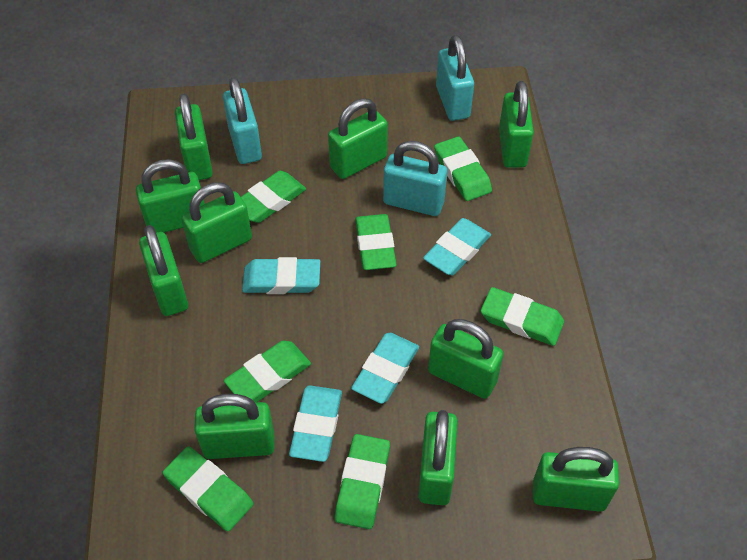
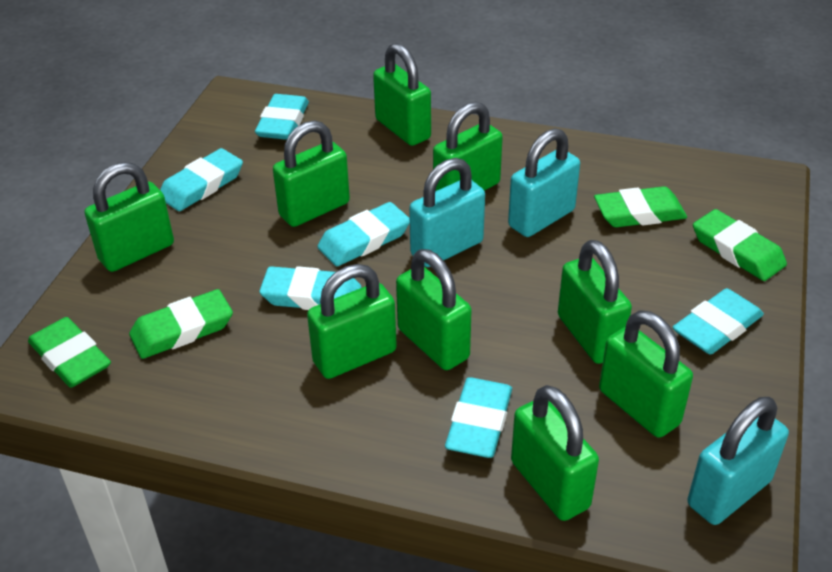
green eraser: 7 -> 4
green padlock: 10 -> 9
turquoise eraser: 4 -> 6

